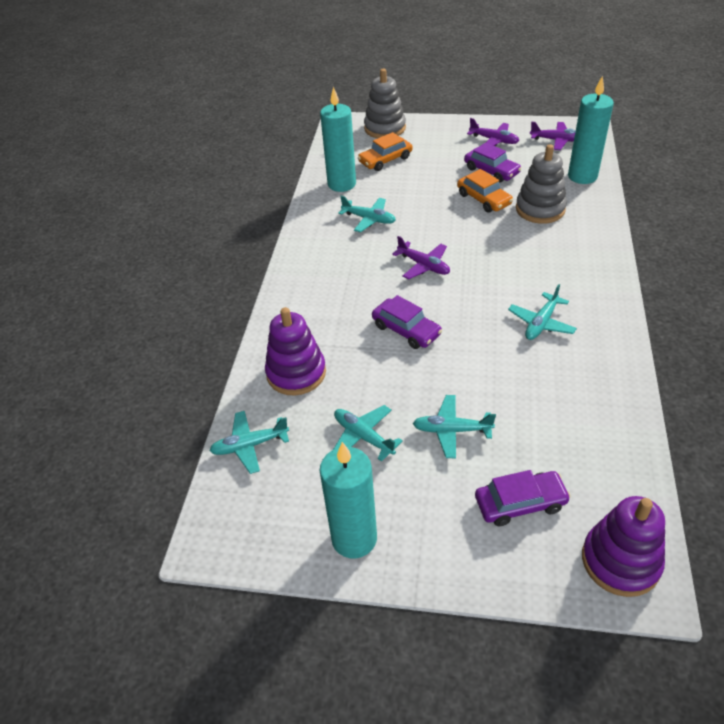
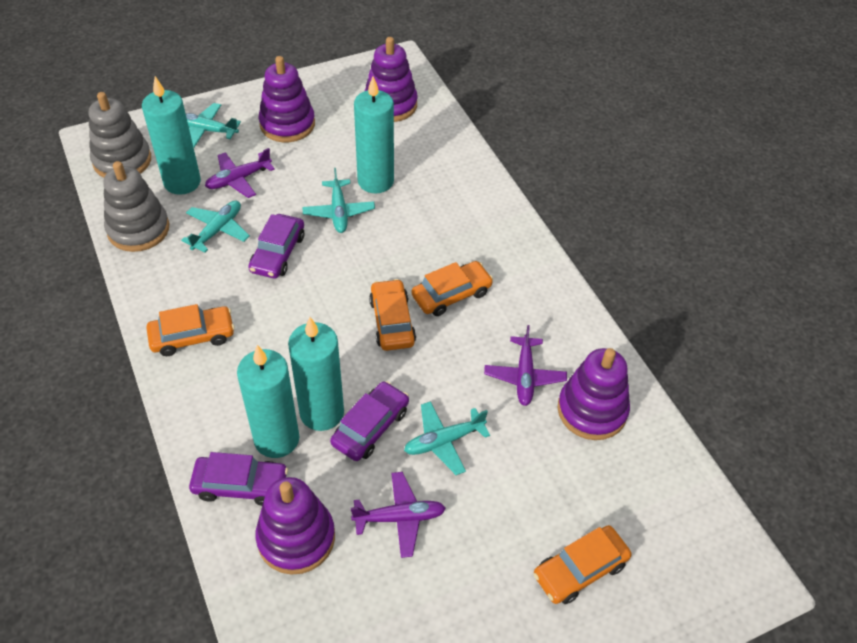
orange car: 2 -> 4
purple stacking toy: 2 -> 4
turquoise candle: 3 -> 4
turquoise plane: 5 -> 4

